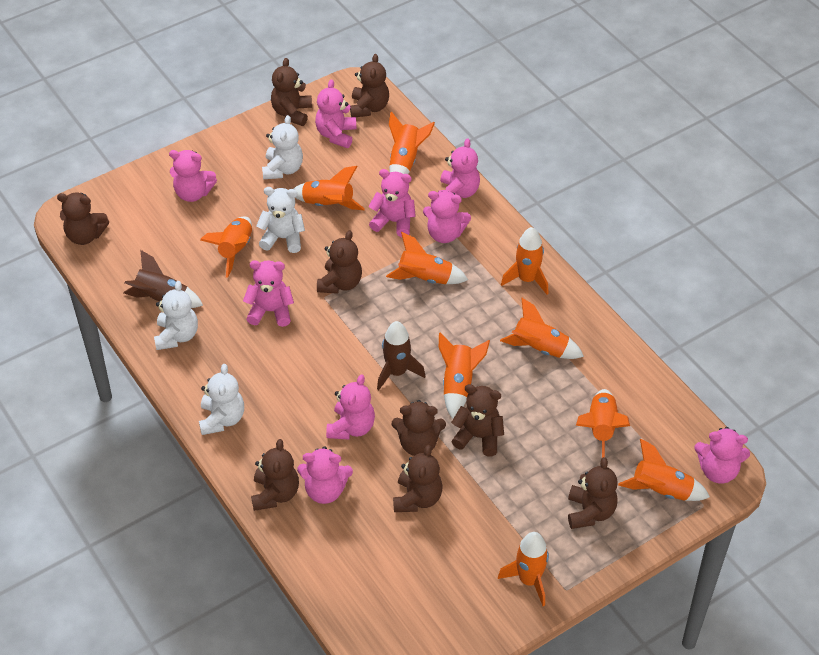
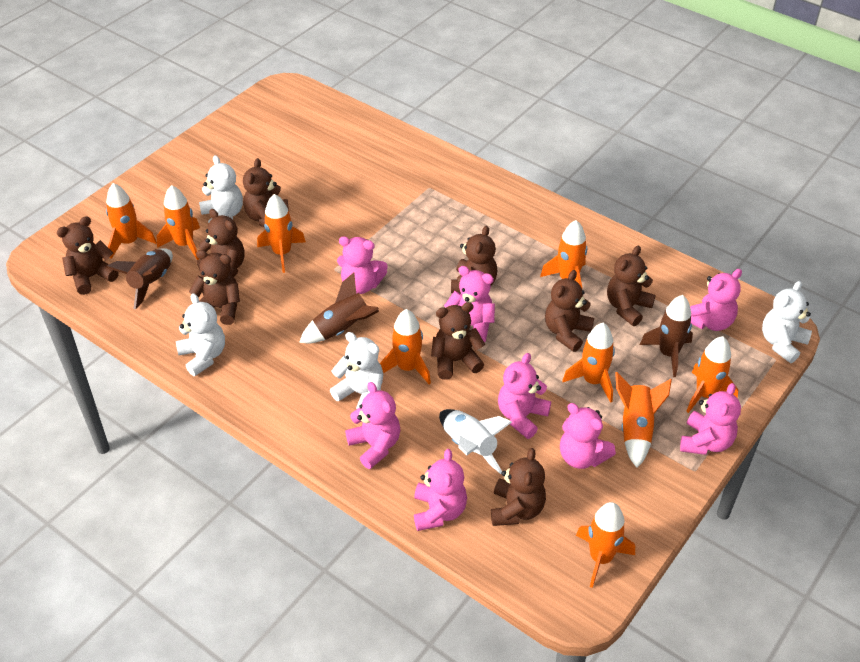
brown rocket: 2 -> 3
orange rocket: 10 -> 9
pink teddy bear: 9 -> 8
white rocket: 0 -> 1

